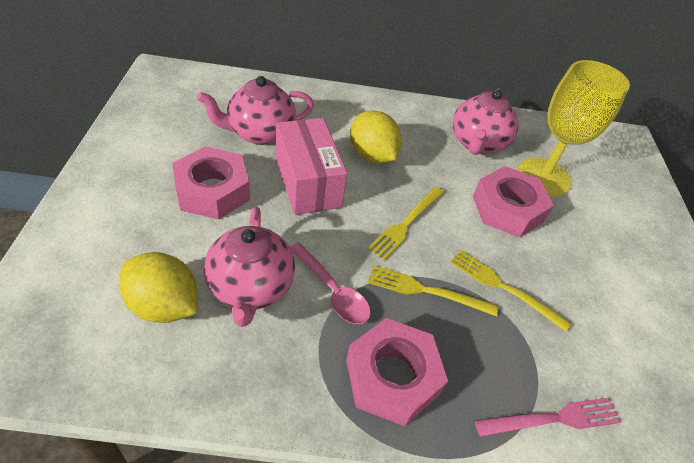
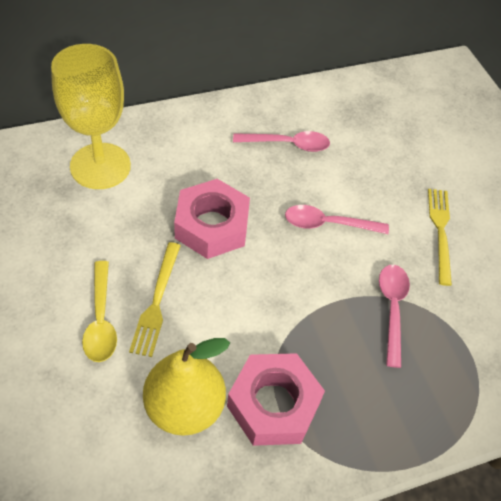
pink box: 1 -> 0
pink fork: 1 -> 0
pink nut: 3 -> 2
pink spoon: 1 -> 3
pink teapot: 3 -> 0
yellow fork: 3 -> 2
yellow lemon: 2 -> 0
yellow pear: 0 -> 1
yellow spoon: 0 -> 1

